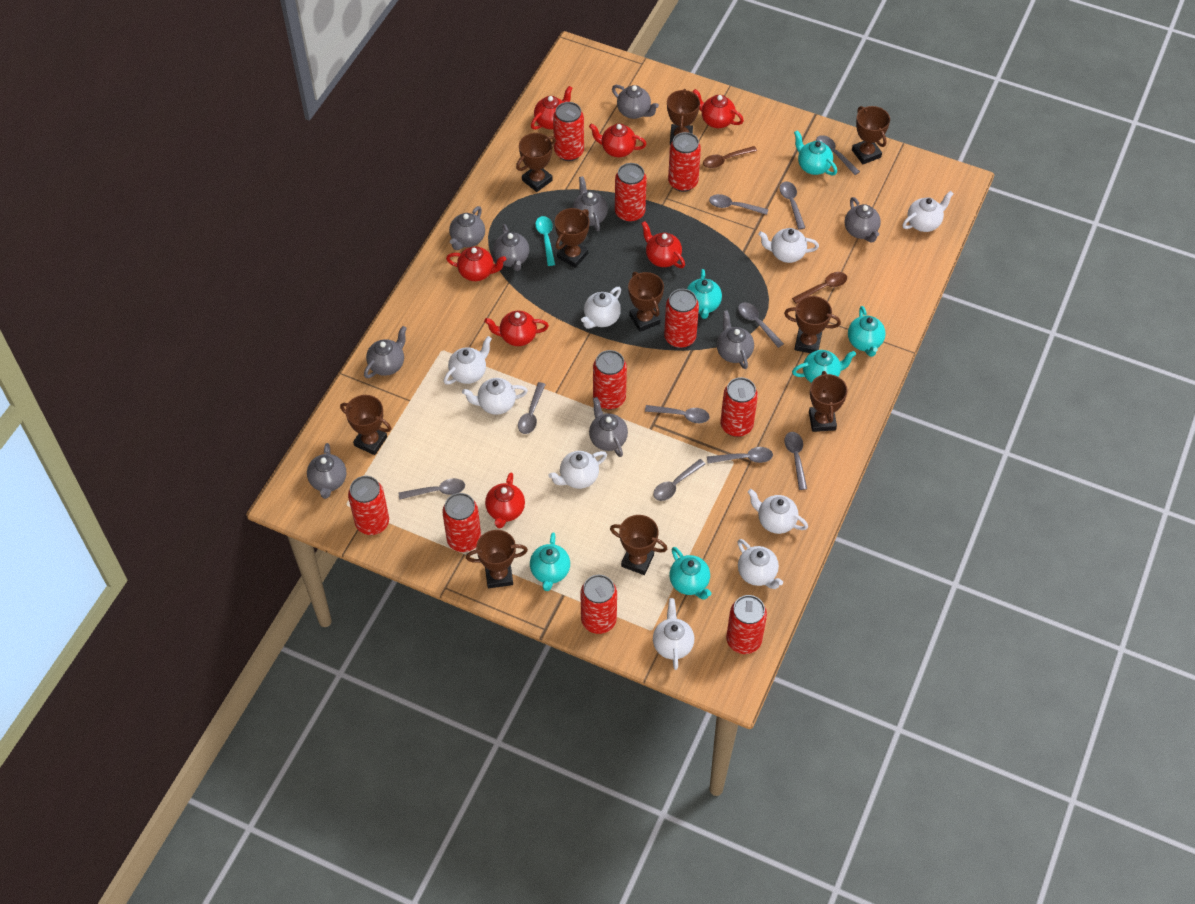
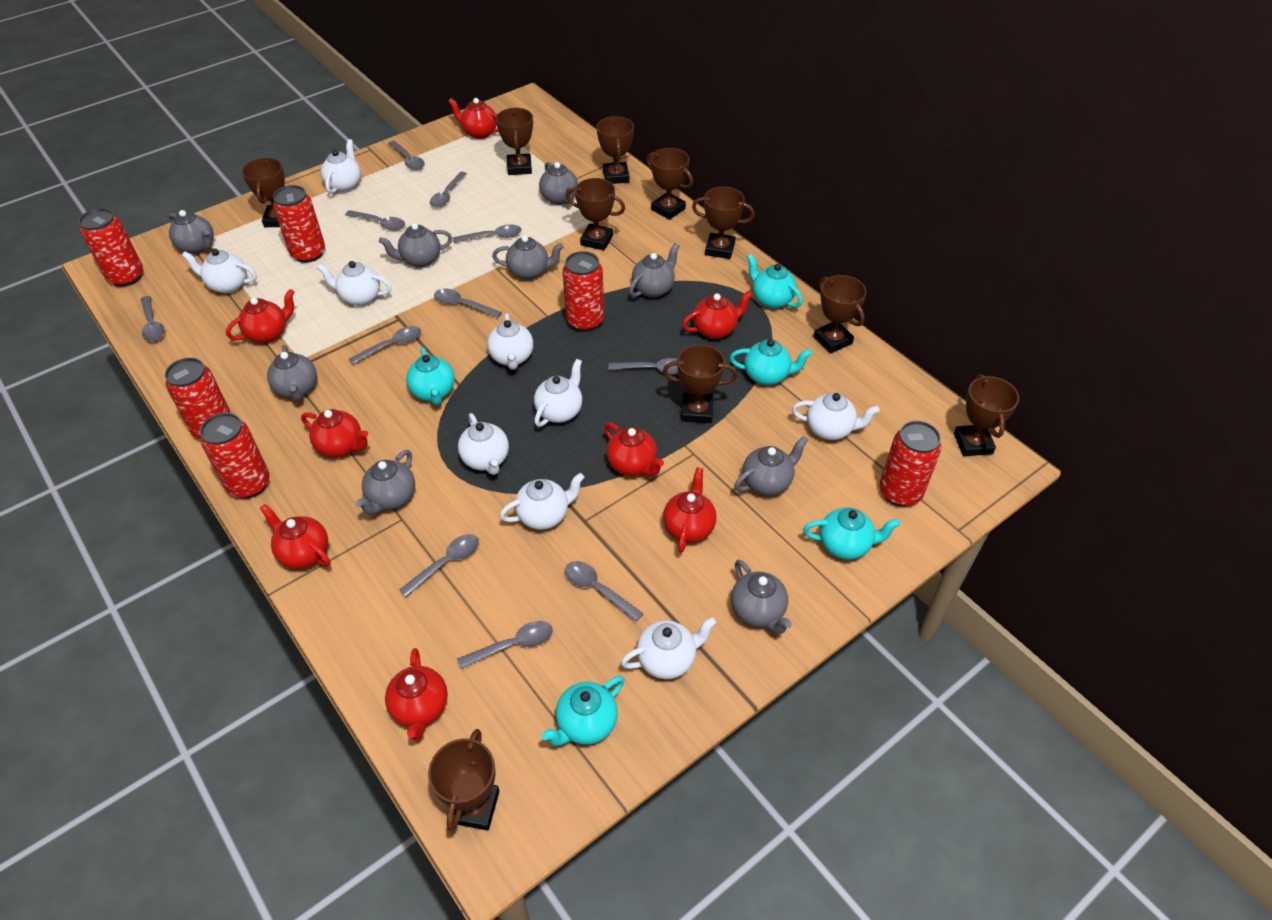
brown spoon: 2 -> 0
grey spoon: 10 -> 11
red can: 10 -> 6
red teapot: 7 -> 8
turquoise spoon: 1 -> 0
turquoise teapot: 6 -> 5

